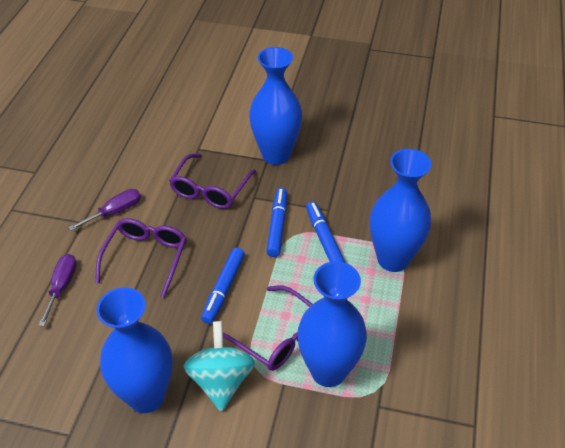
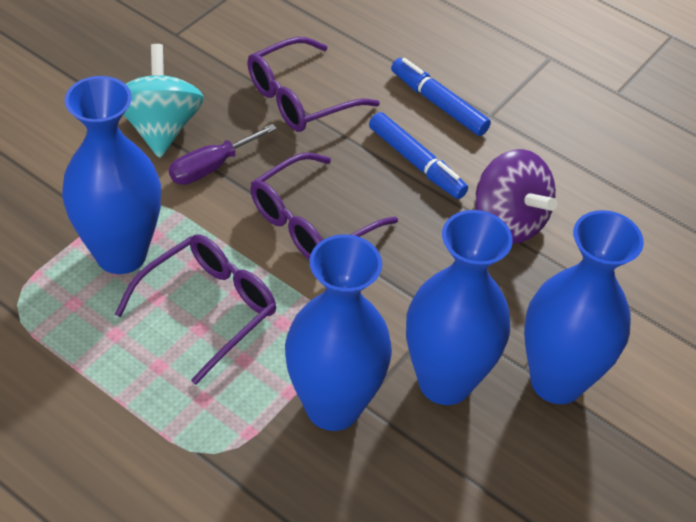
blue marker: 3 -> 2
purple screwdriver: 2 -> 1
purple spinning top: 0 -> 1

